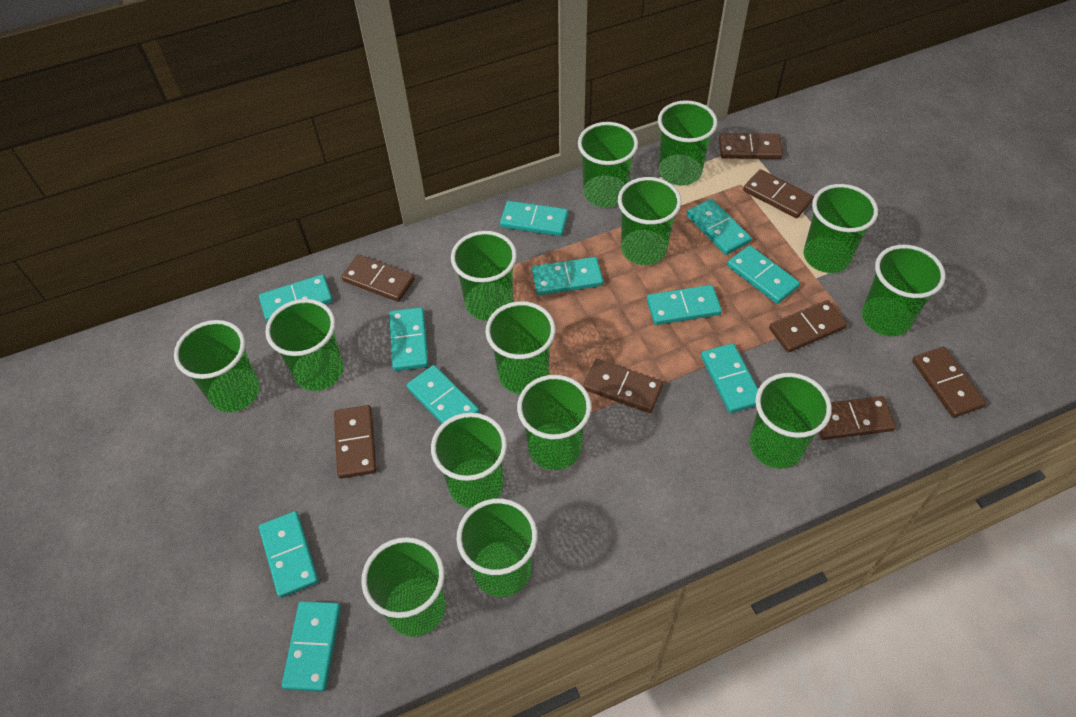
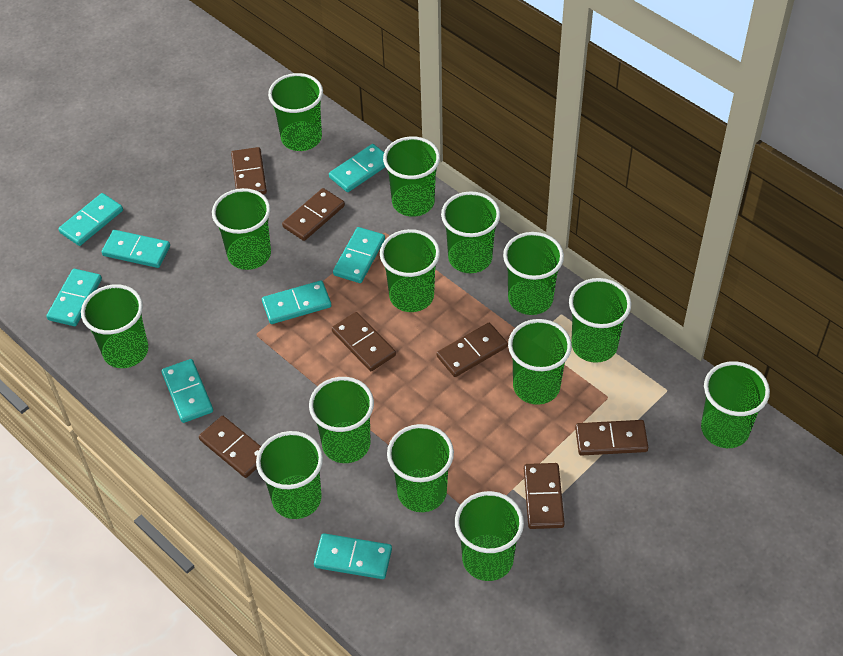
brown domino: 8 -> 7
turquoise domino: 11 -> 8

